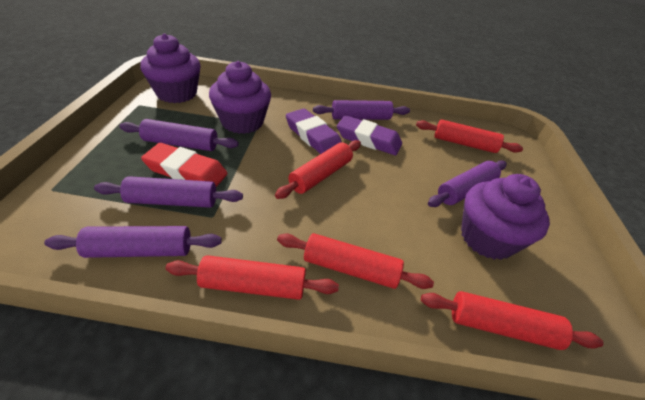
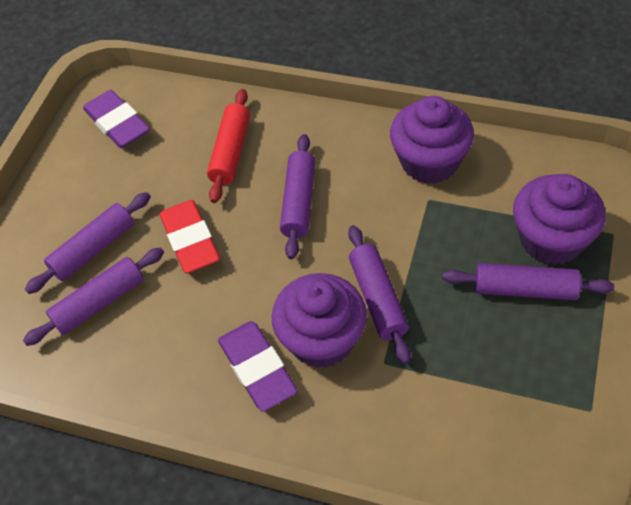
red rolling pin: 5 -> 1

